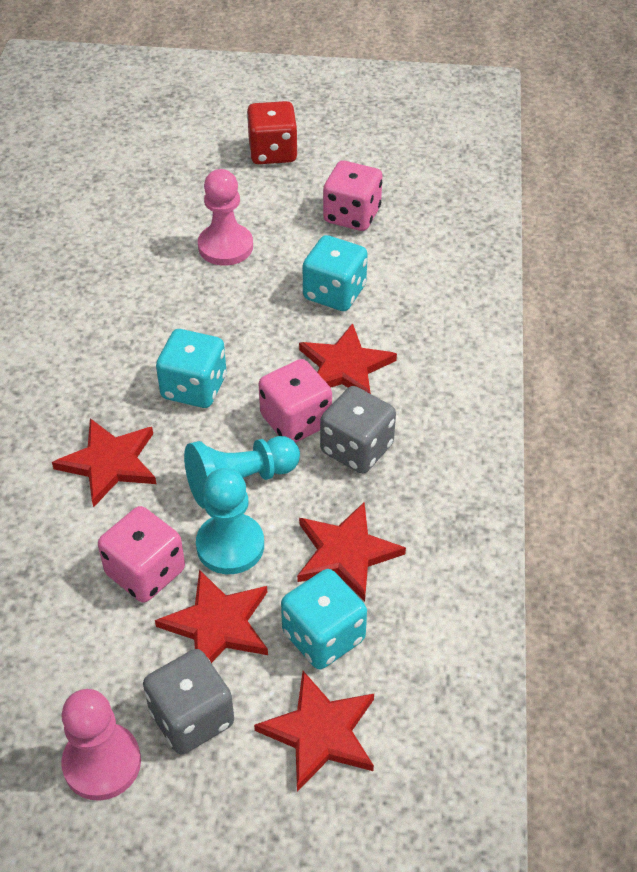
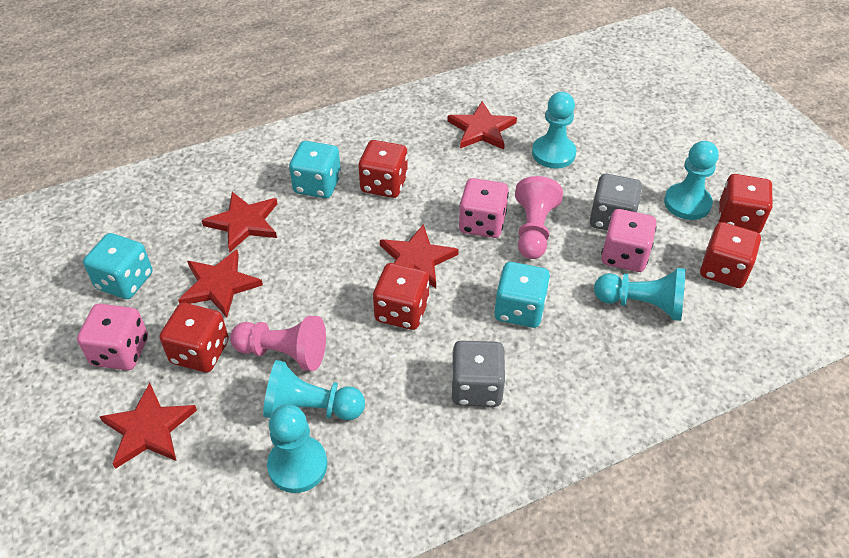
red dice: 1 -> 5
turquoise pawn: 2 -> 5

